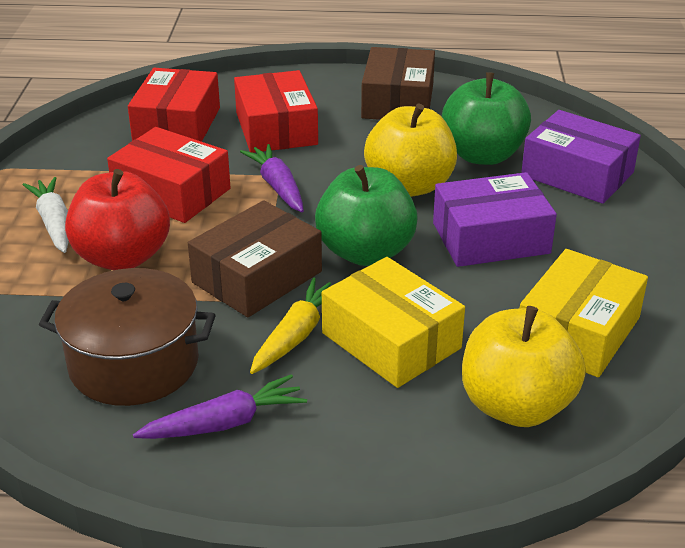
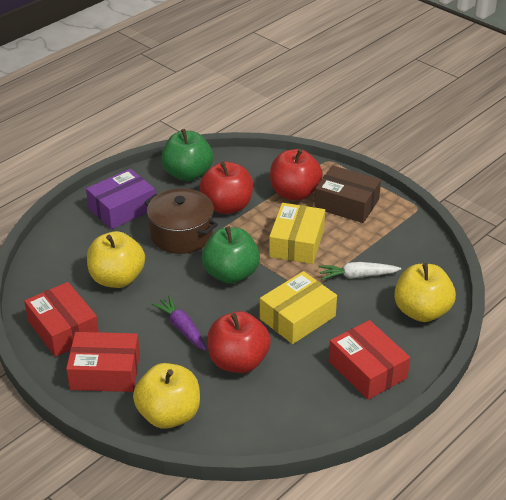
brown box: 2 -> 1
purple box: 2 -> 1
purple carrot: 2 -> 1
red apple: 1 -> 3
yellow apple: 2 -> 3
yellow carrot: 1 -> 0

